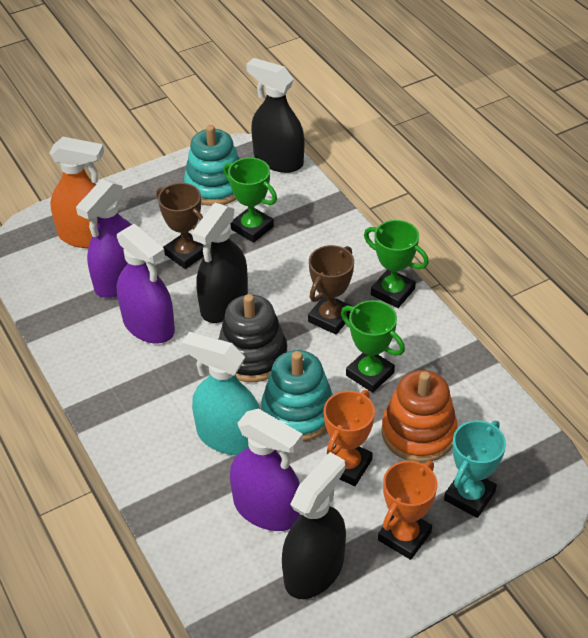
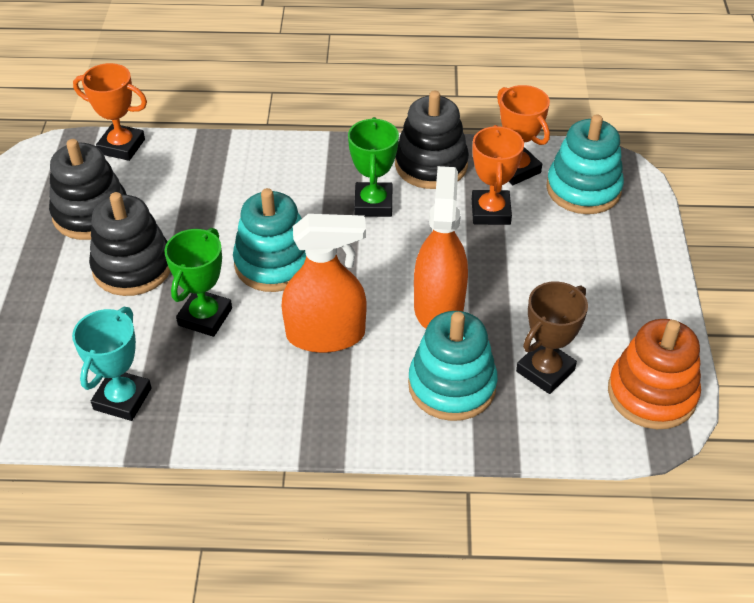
black spray bottle: 3 -> 0
black stacking toy: 1 -> 3
brown trophy: 2 -> 1
green trophy: 3 -> 2
orange spray bottle: 1 -> 2
orange trophy: 2 -> 3
purple spray bottle: 3 -> 0
turquoise spray bottle: 1 -> 0
turquoise stacking toy: 2 -> 3

